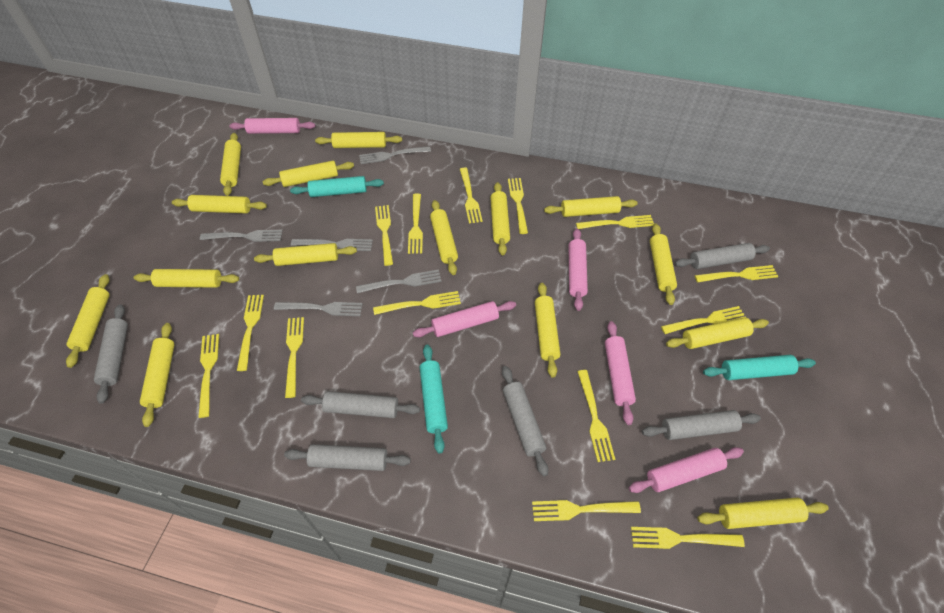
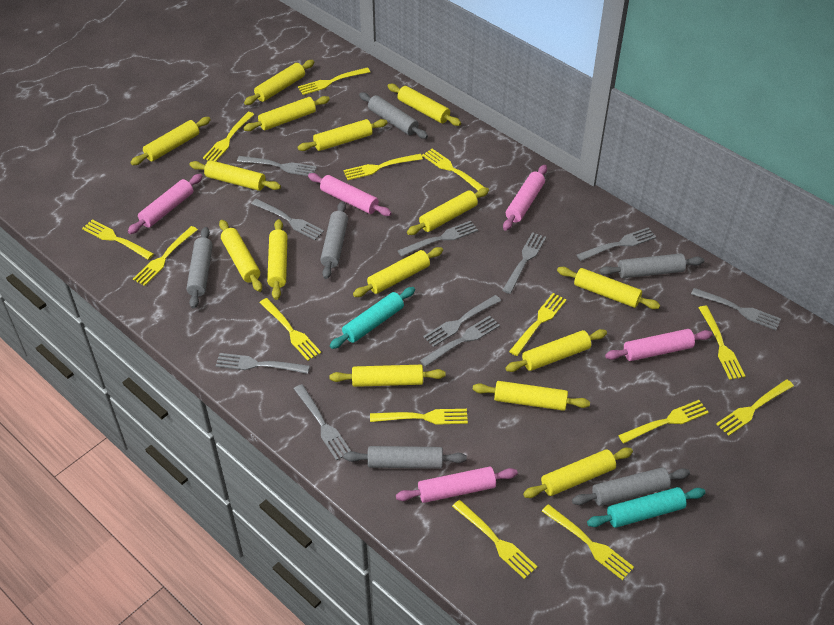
grey fork: 5 -> 10
turquoise rolling pin: 3 -> 2

